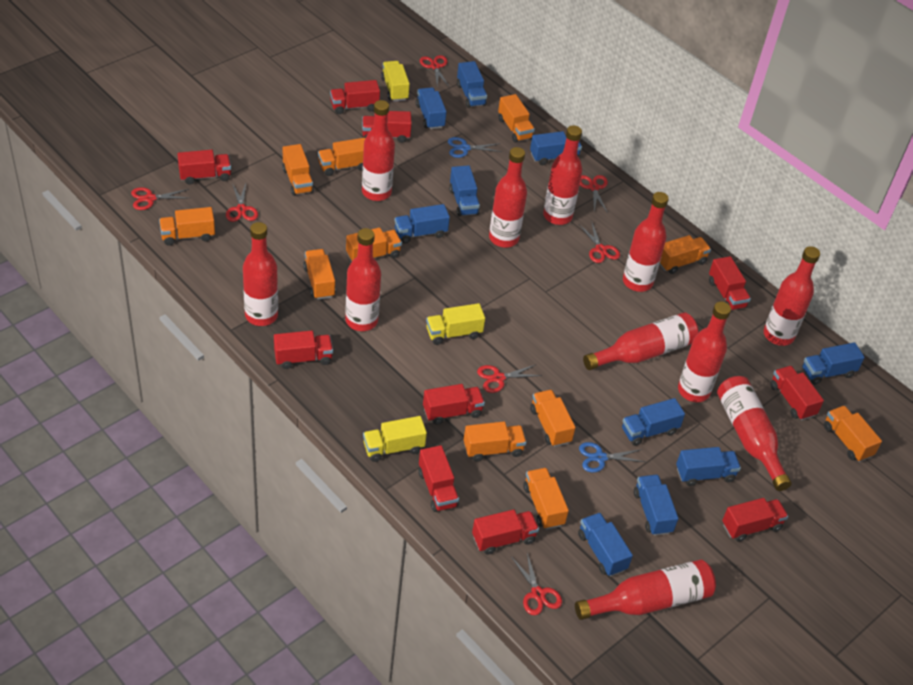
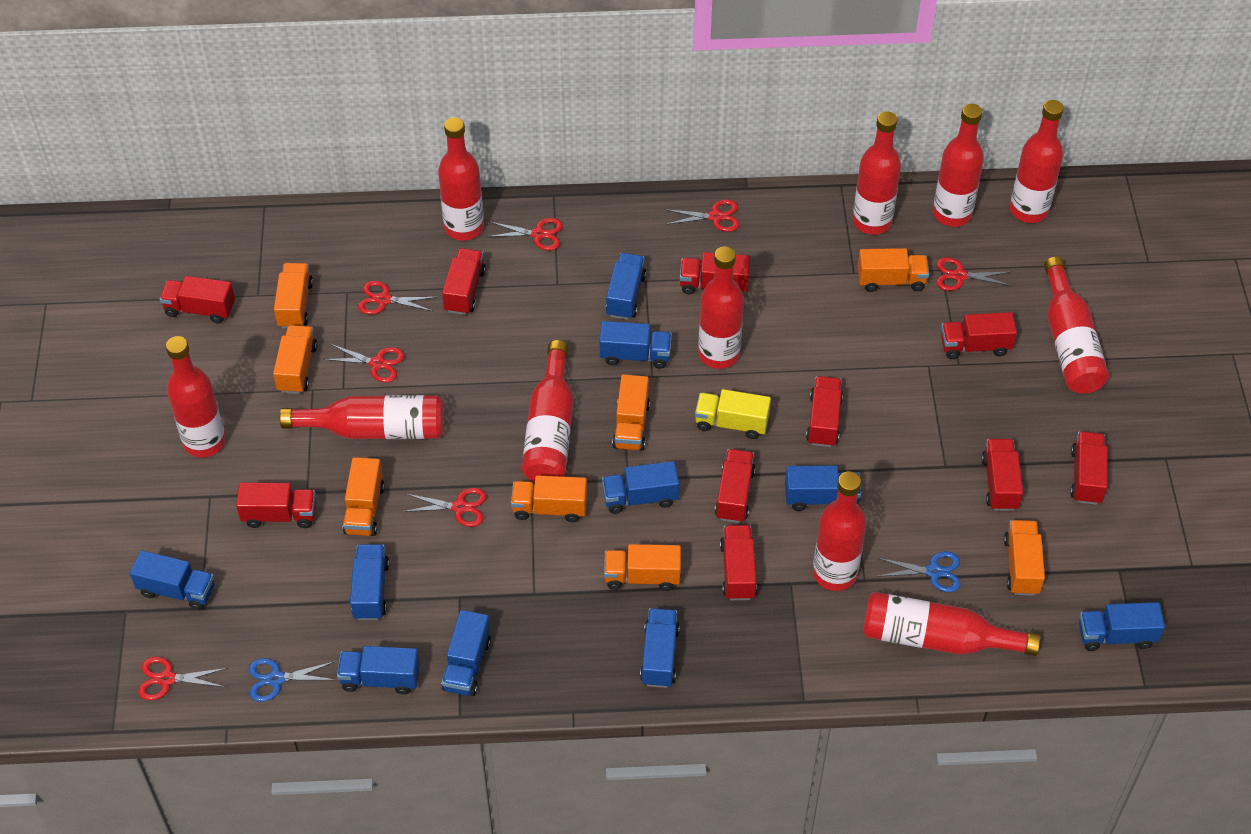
orange truck: 11 -> 8
yellow truck: 3 -> 1

